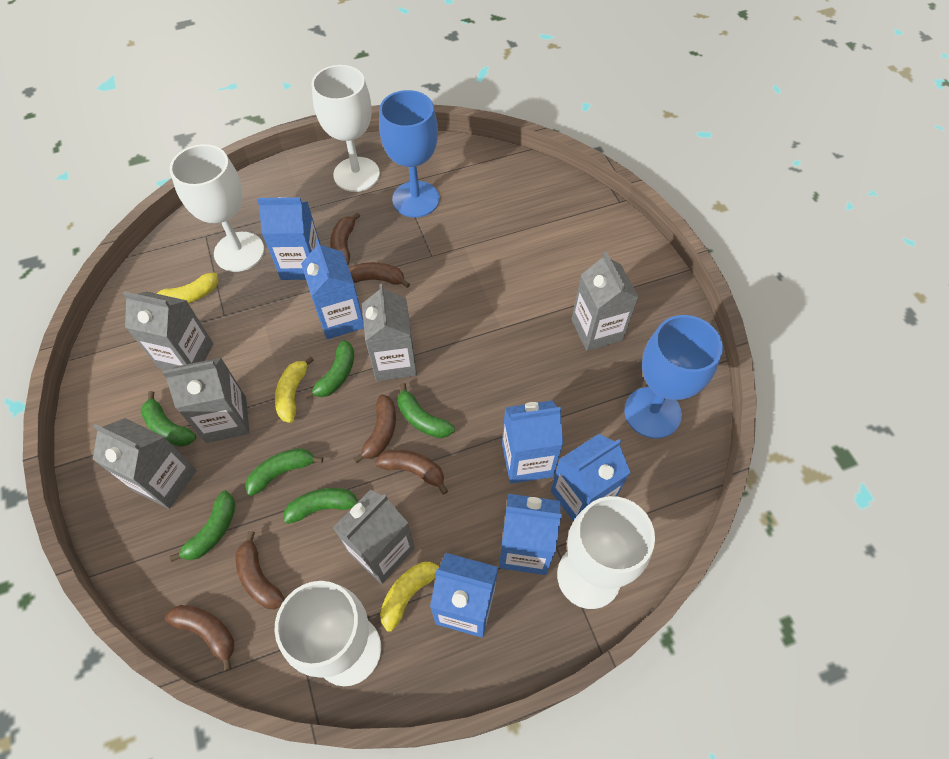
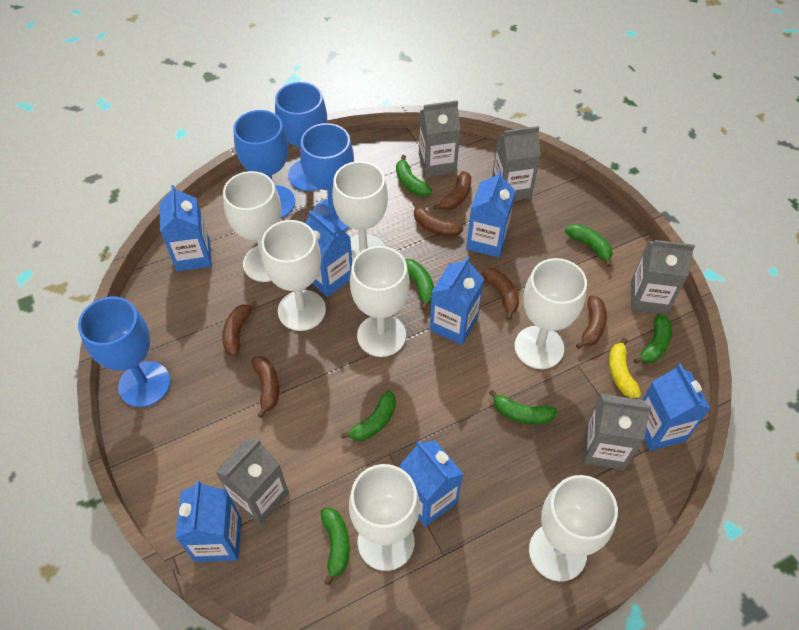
blue carton: 6 -> 7
blue goblet: 2 -> 4
green banana: 6 -> 7
grey carton: 6 -> 5
white goblet: 4 -> 7
yellow banana: 3 -> 1

